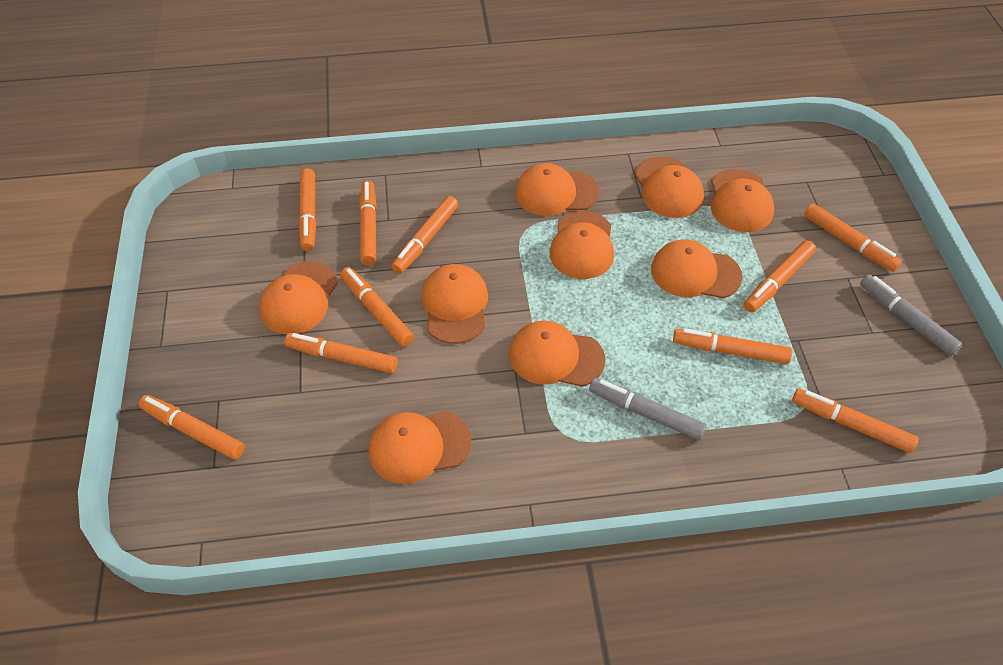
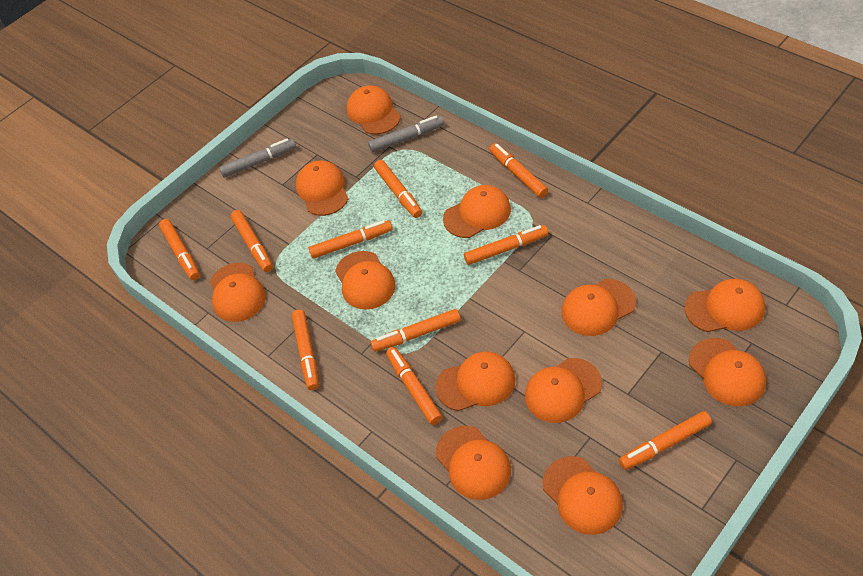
orange cap: 9 -> 12

